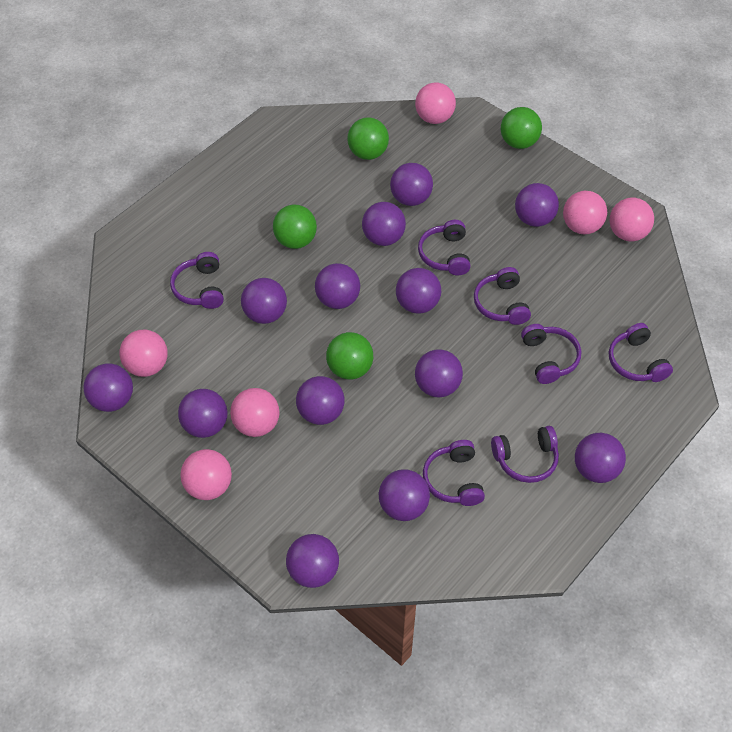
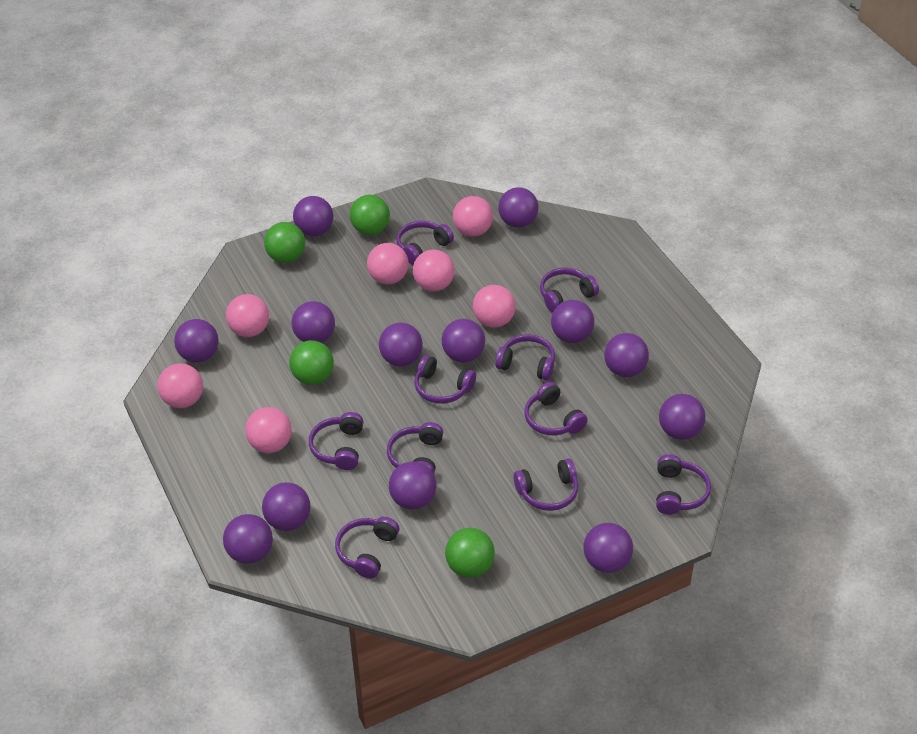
pink ball: 6 -> 7
purple headphones: 7 -> 10

